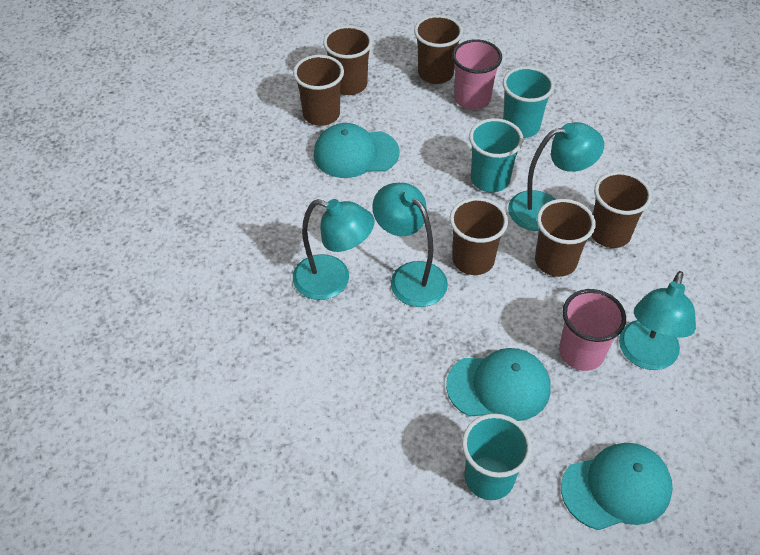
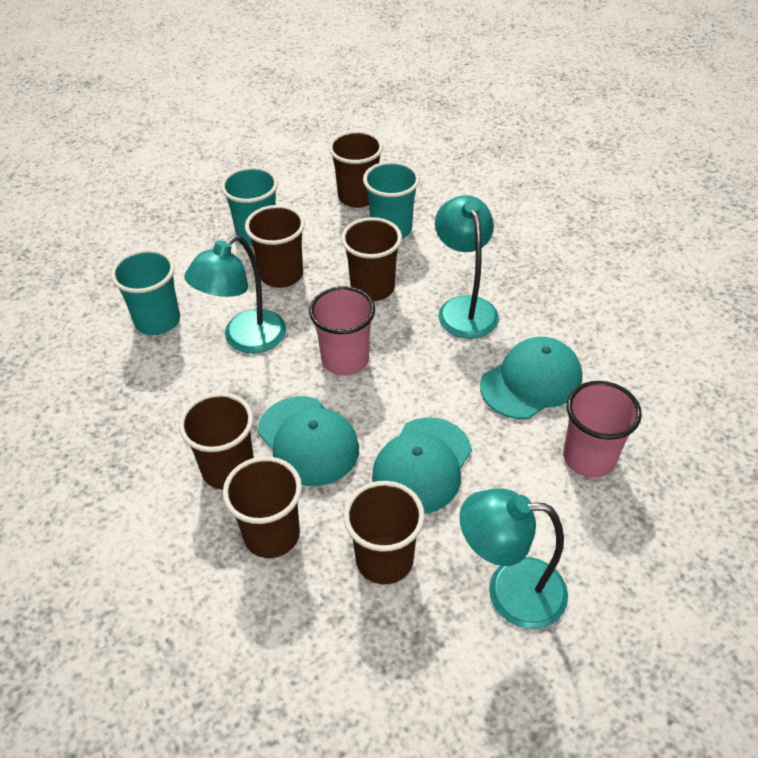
turquoise lamp: 4 -> 3

